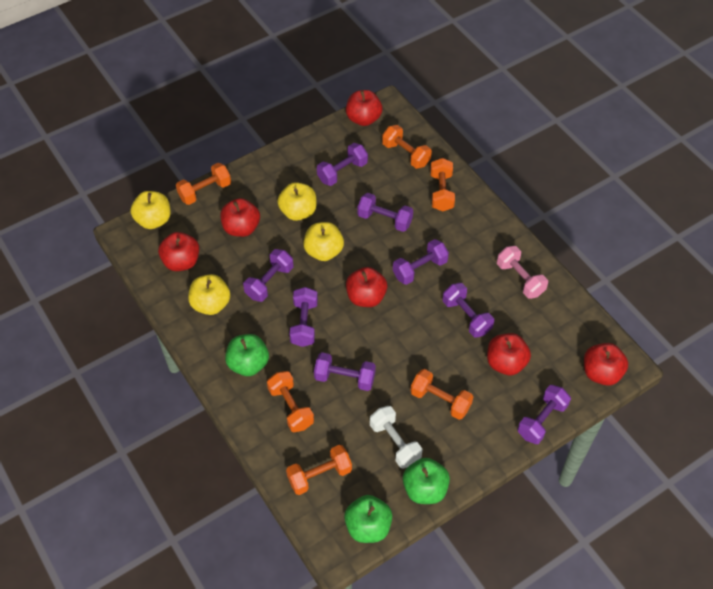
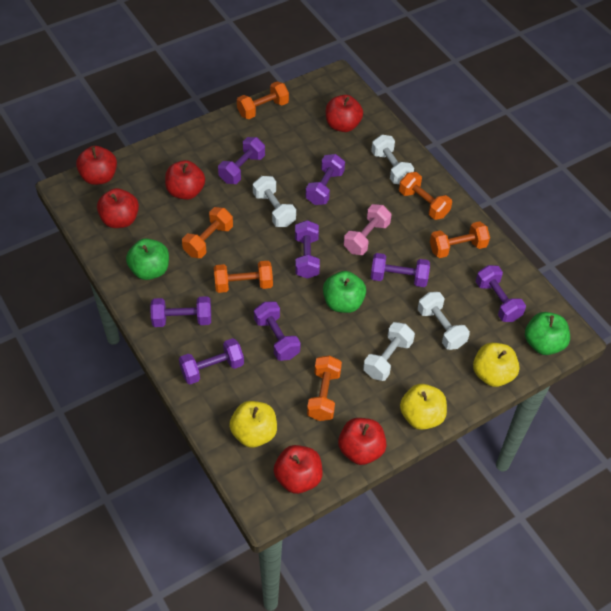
white dumbbell: 1 -> 4
yellow apple: 4 -> 3

